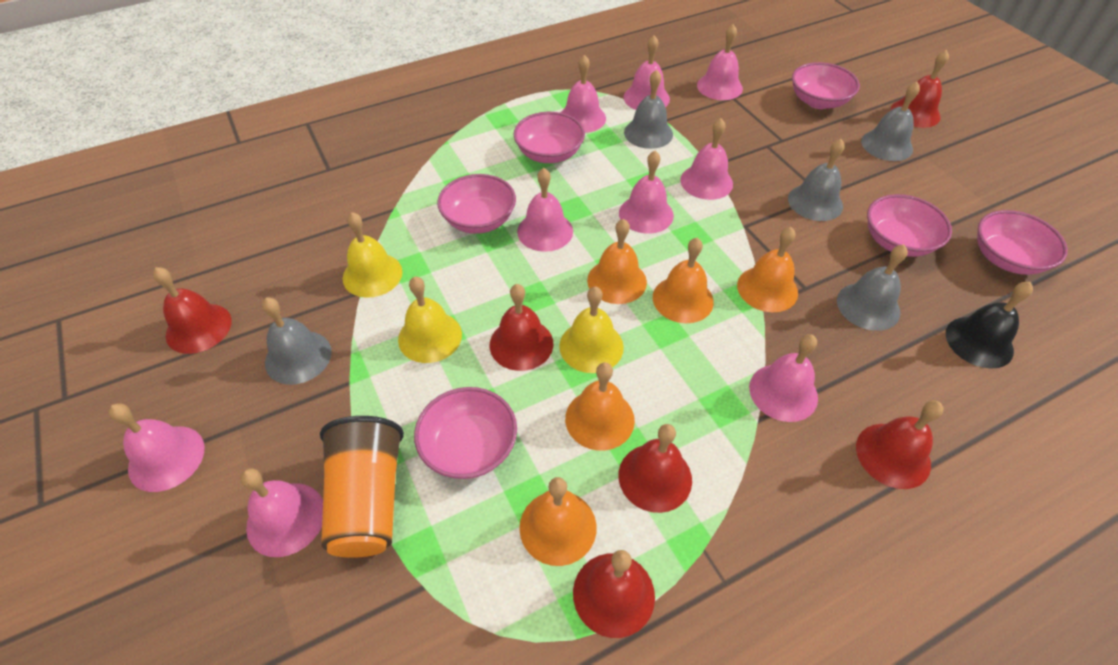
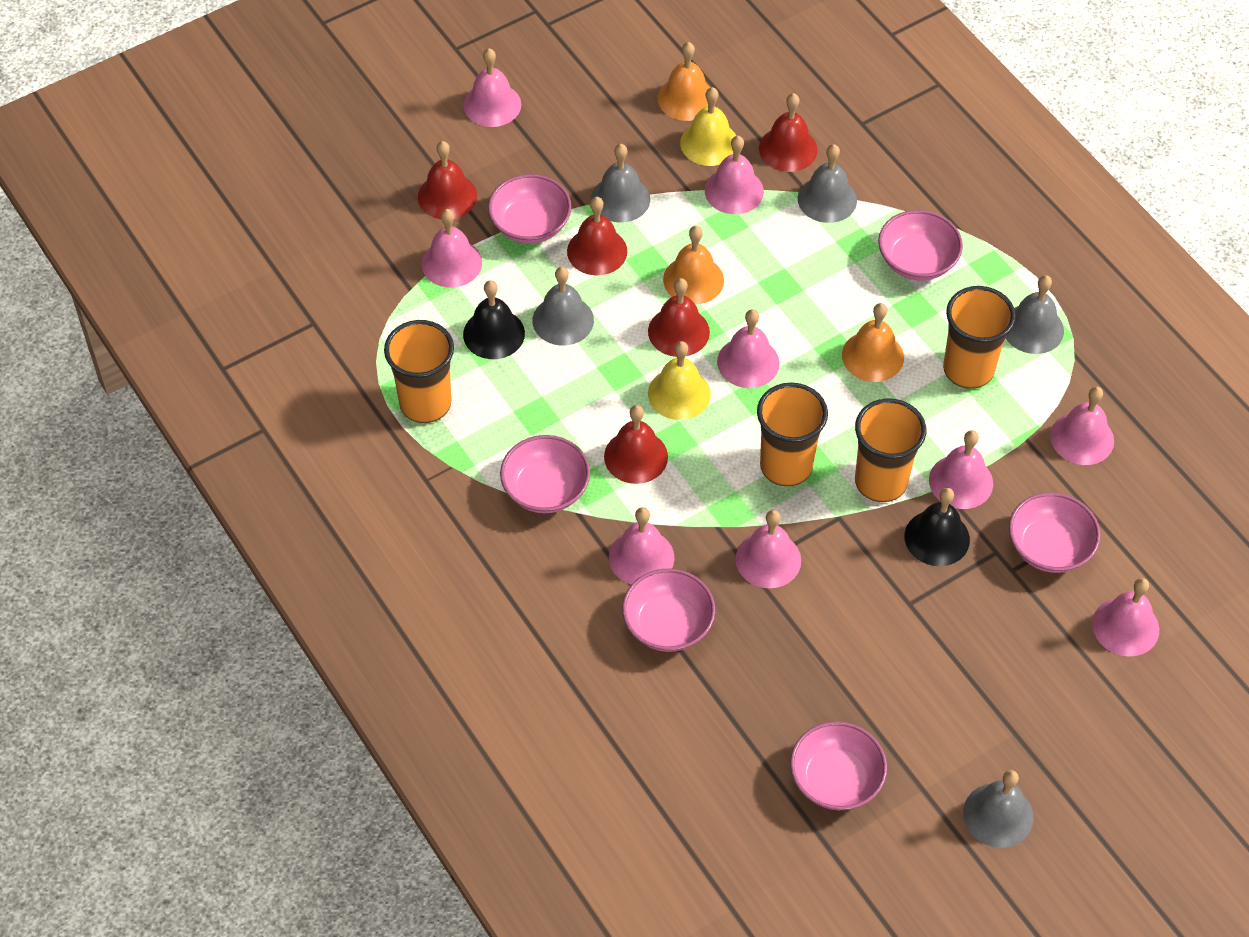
black bell: 1 -> 2
orange bell: 5 -> 3
orange cup: 1 -> 4
red bell: 6 -> 5
yellow bell: 3 -> 2

